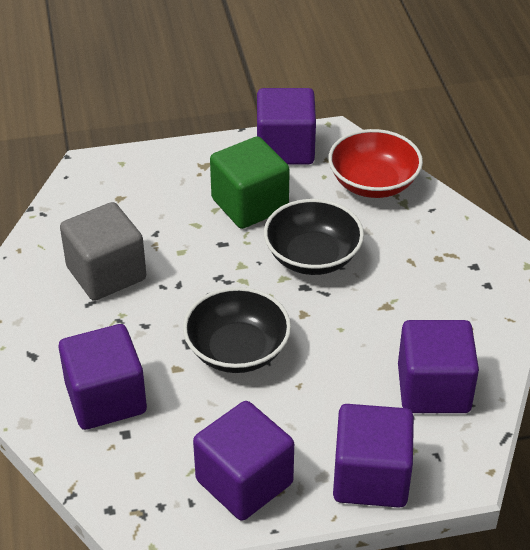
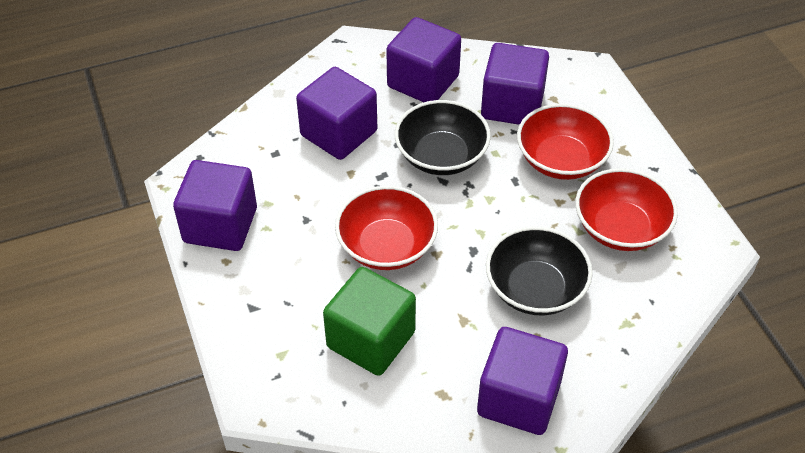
grey cube: 1 -> 0
red bowl: 1 -> 3

